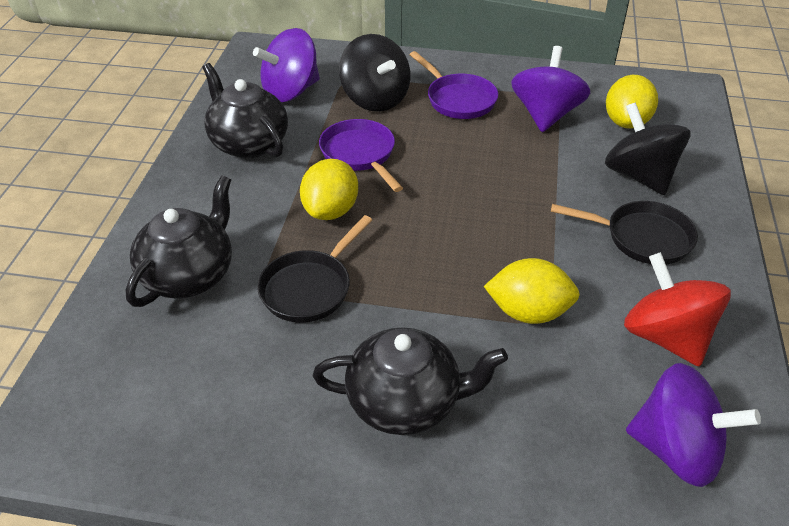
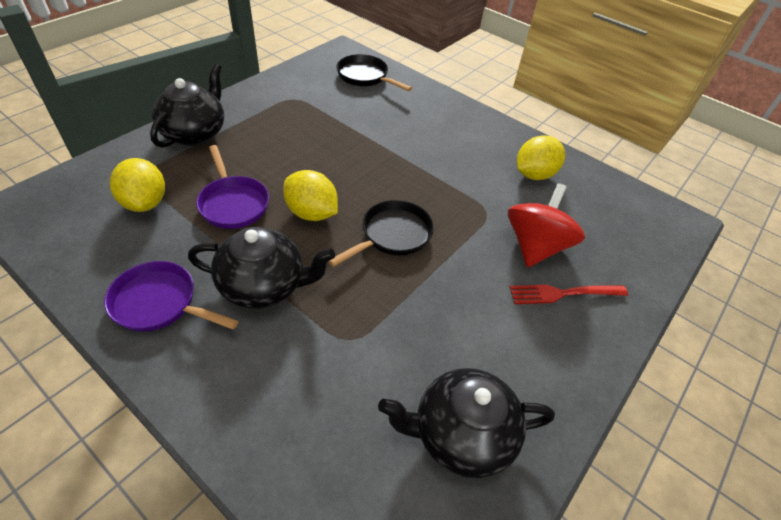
black spinning top: 2 -> 0
purple spinning top: 3 -> 0
red fork: 0 -> 1

